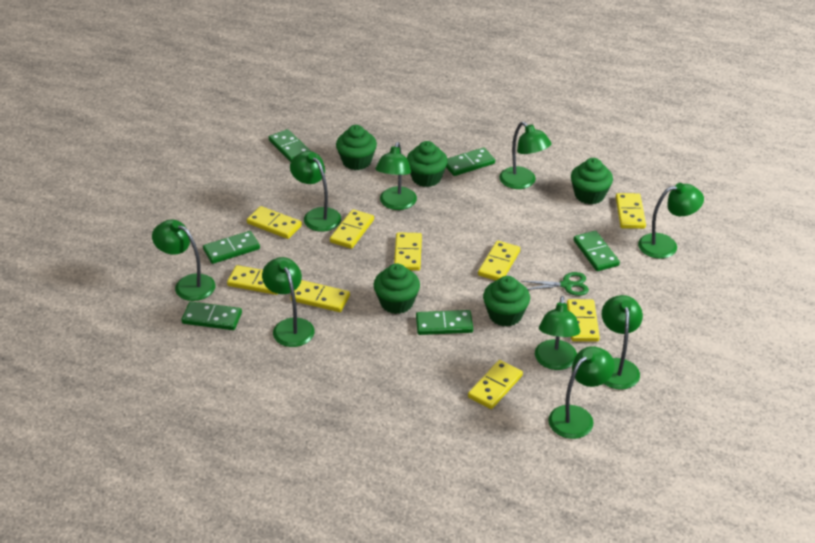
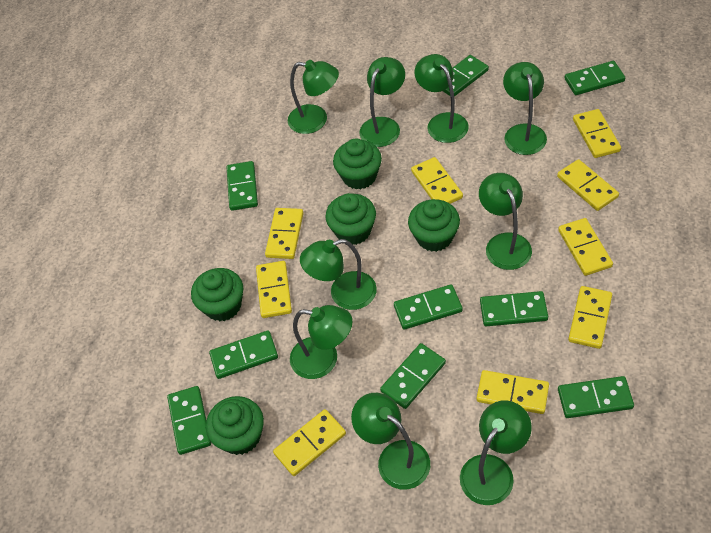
green domino: 6 -> 9
green scissors: 1 -> 0

